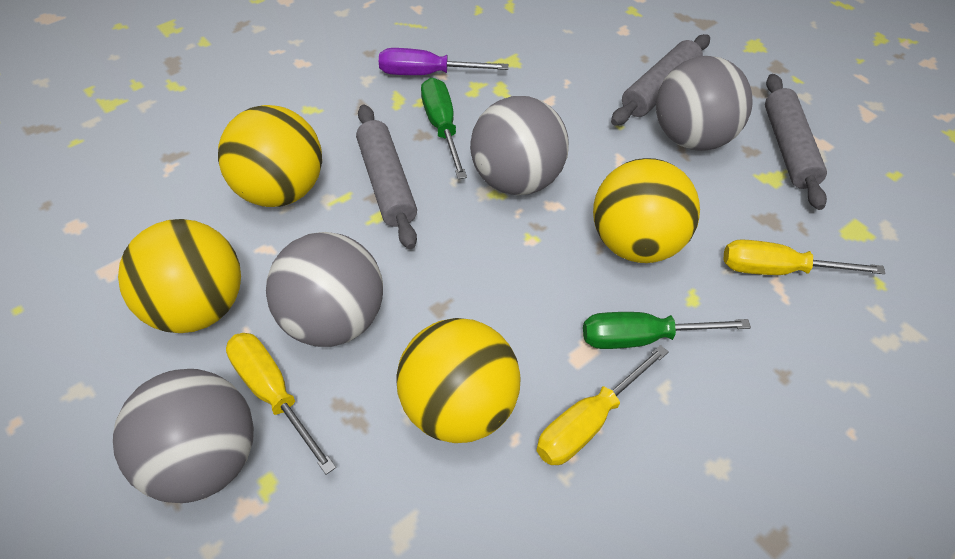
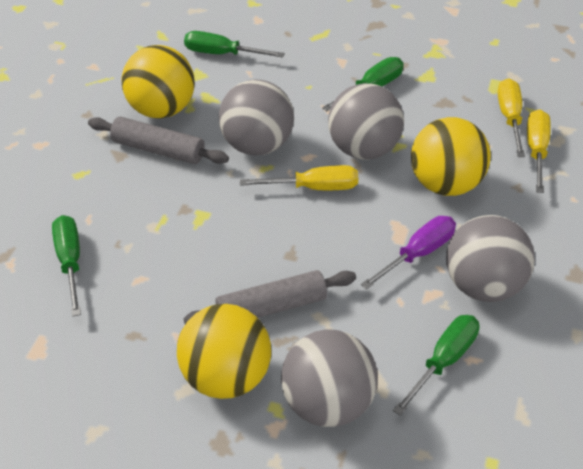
green screwdriver: 2 -> 4
grey rolling pin: 3 -> 2
yellow ball: 4 -> 3

